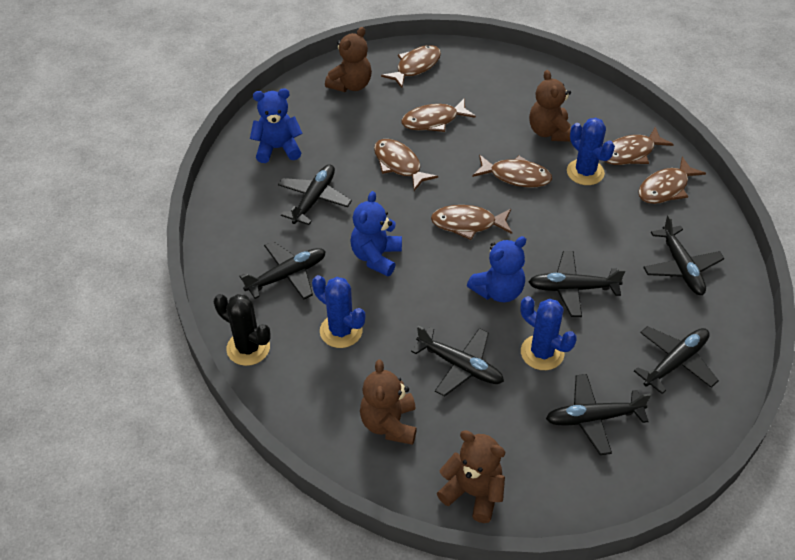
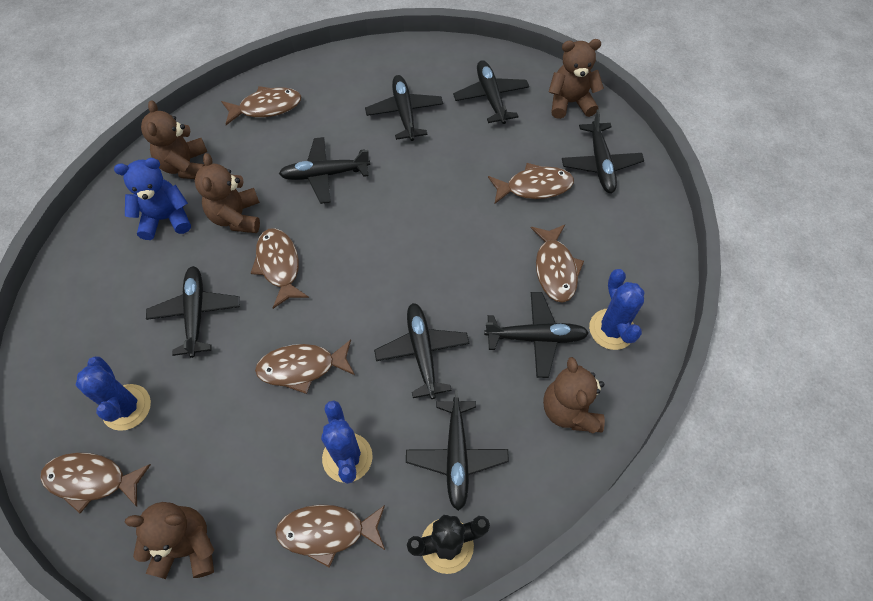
black plane: 7 -> 8
blue teddy bear: 3 -> 1
brown teddy bear: 4 -> 5

